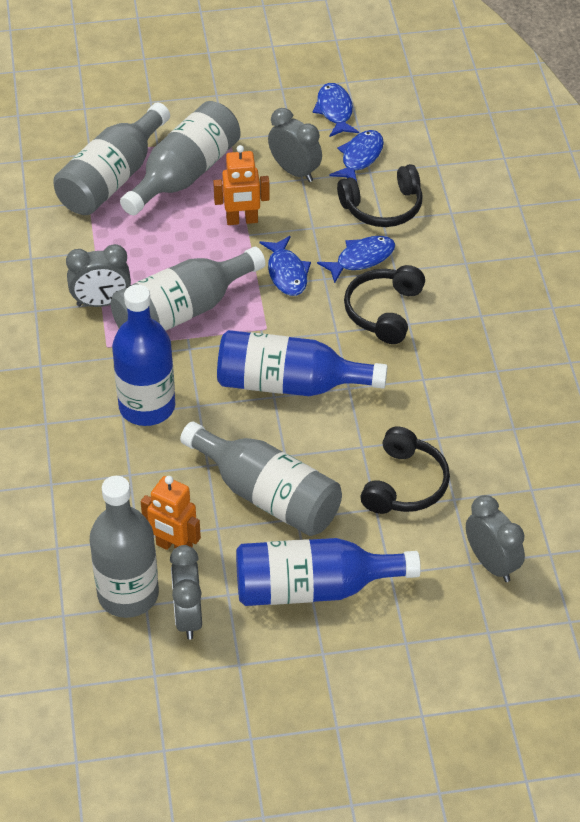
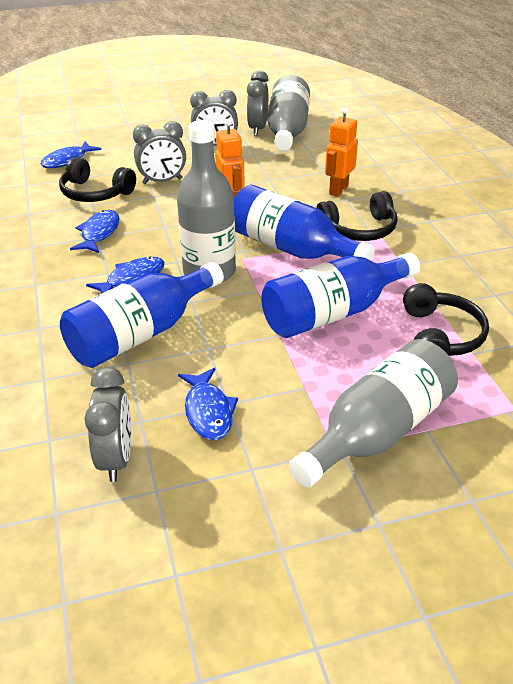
grey bottle: 5 -> 3

